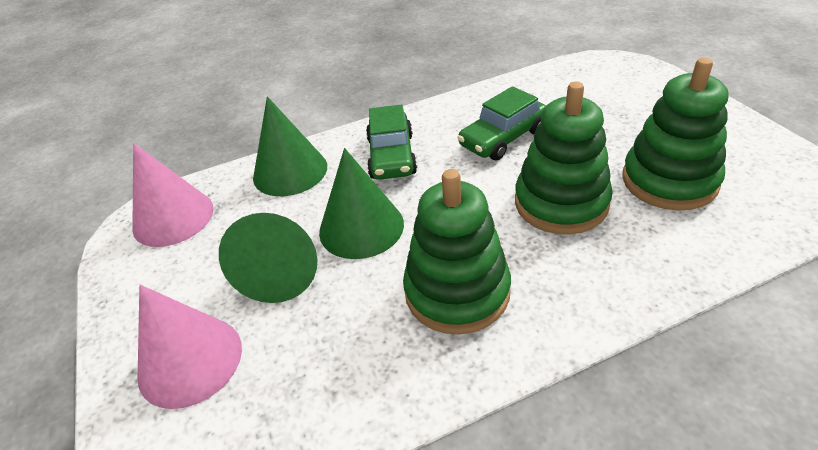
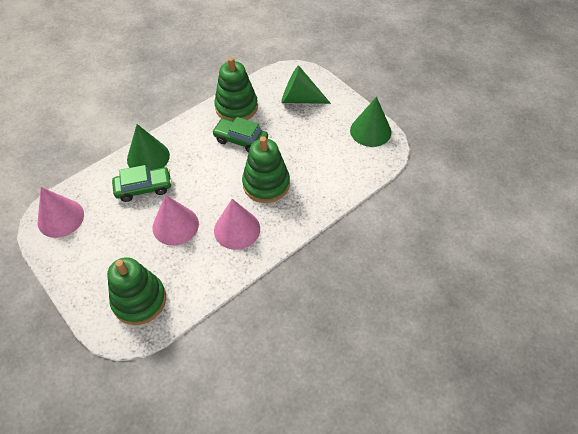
pink cone: 2 -> 3

